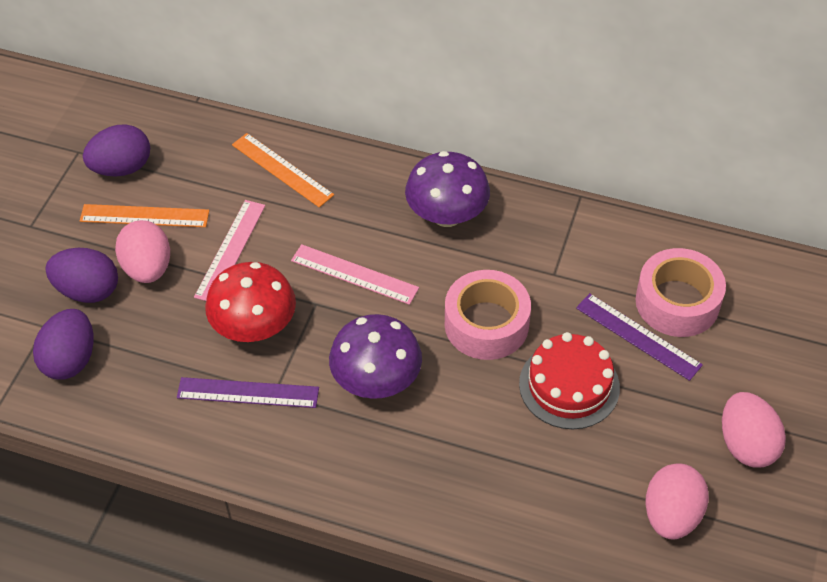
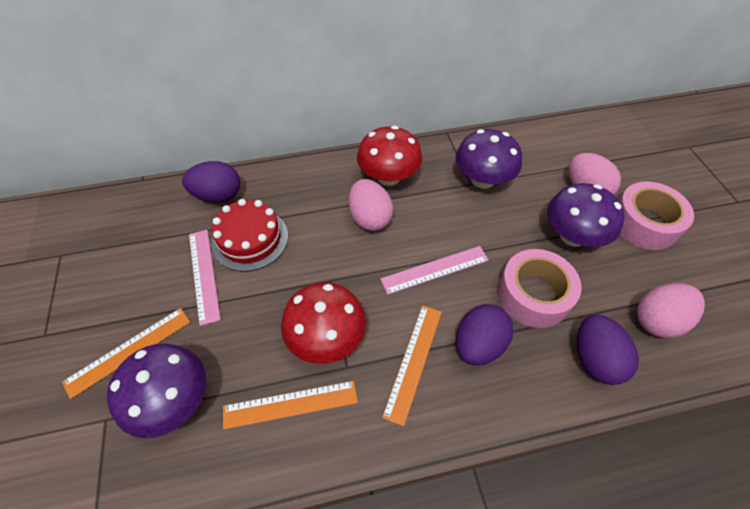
orange ruler: 2 -> 3
purple mushroom: 2 -> 3
purple ruler: 2 -> 0
red mushroom: 1 -> 2

